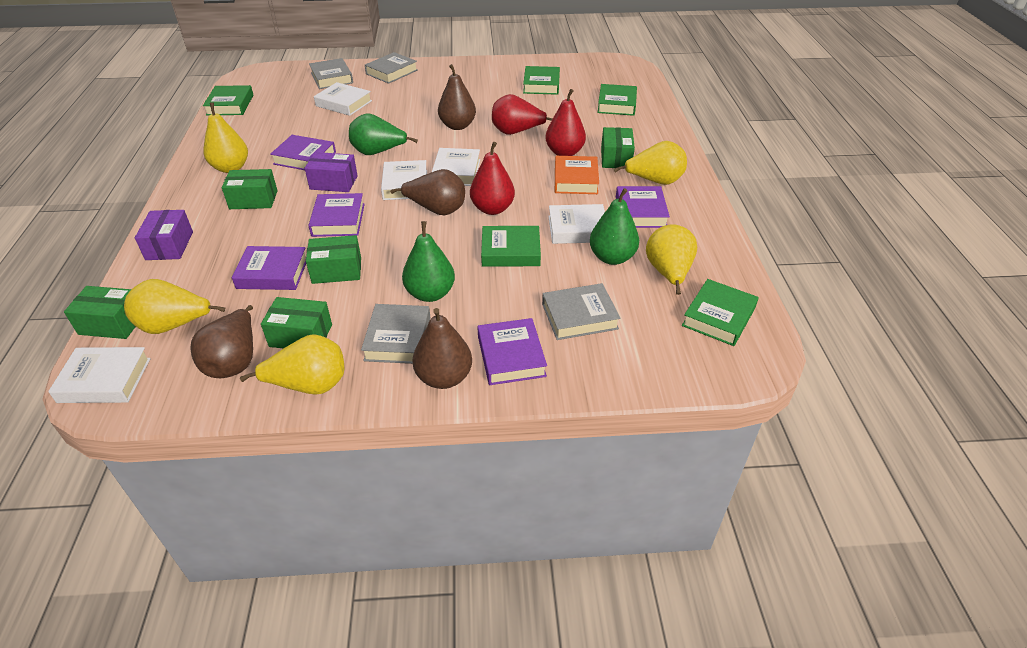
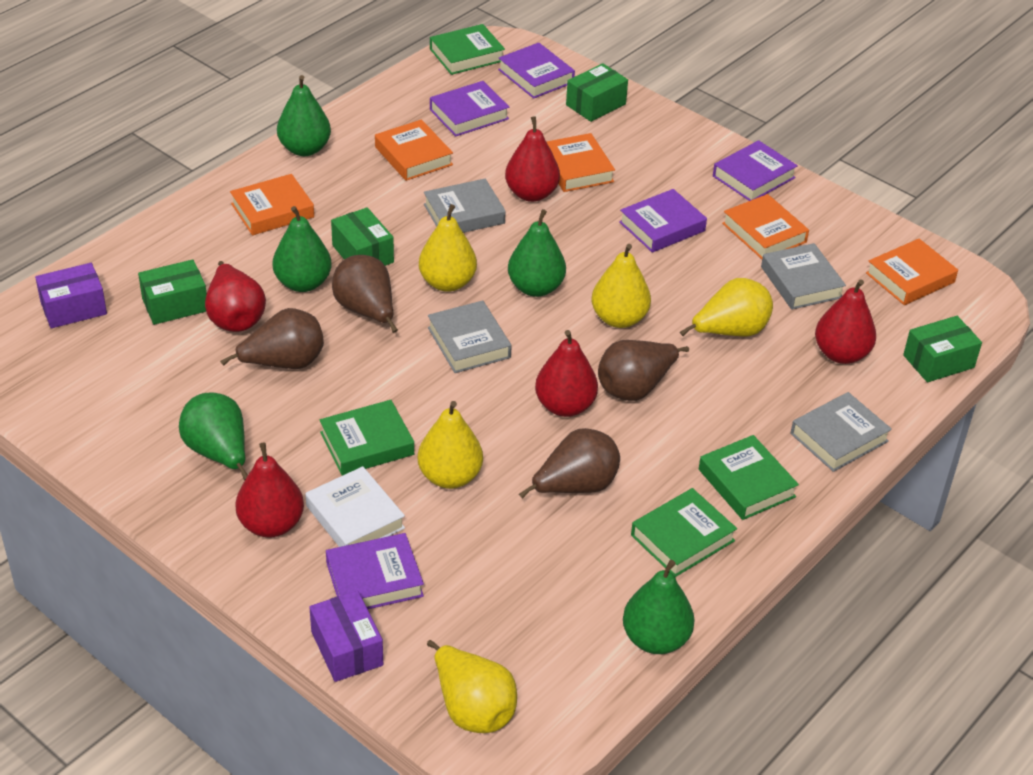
green book: 5 -> 4
green box: 5 -> 4
green pear: 3 -> 5
orange book: 1 -> 5
red pear: 3 -> 5
white book: 5 -> 1

